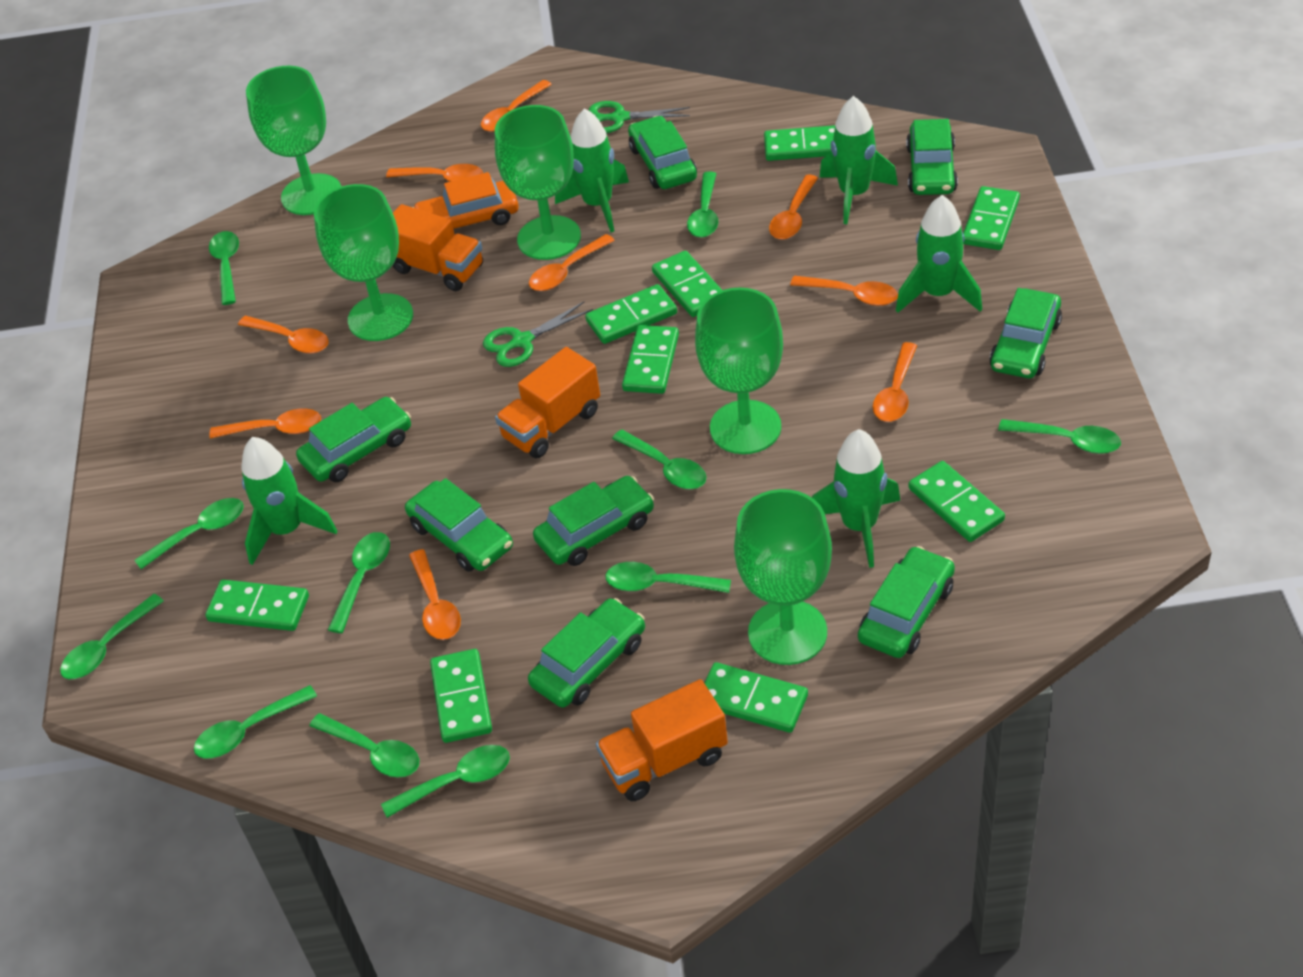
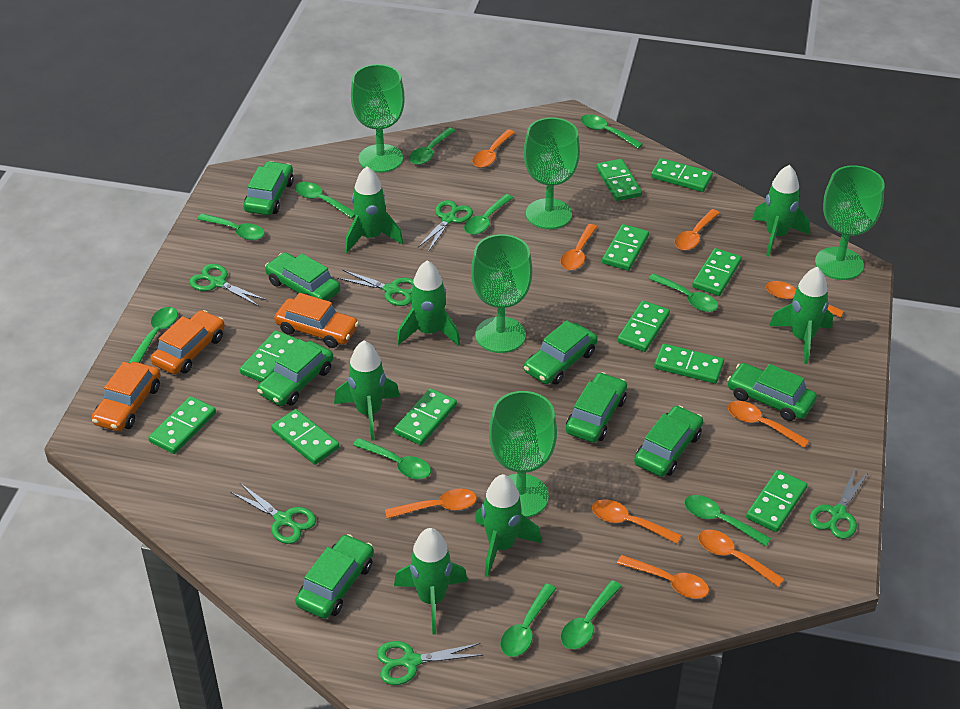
green domino: 9 -> 11
green rocket: 5 -> 7
green scissors: 2 -> 6
orange car: 1 -> 3
orange truck: 3 -> 0

